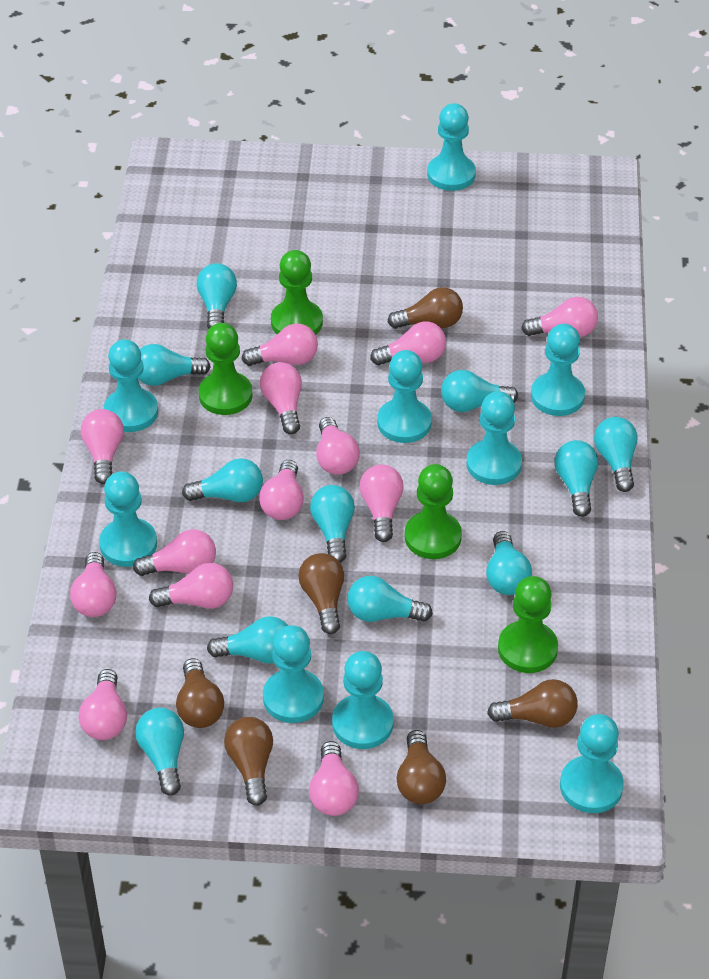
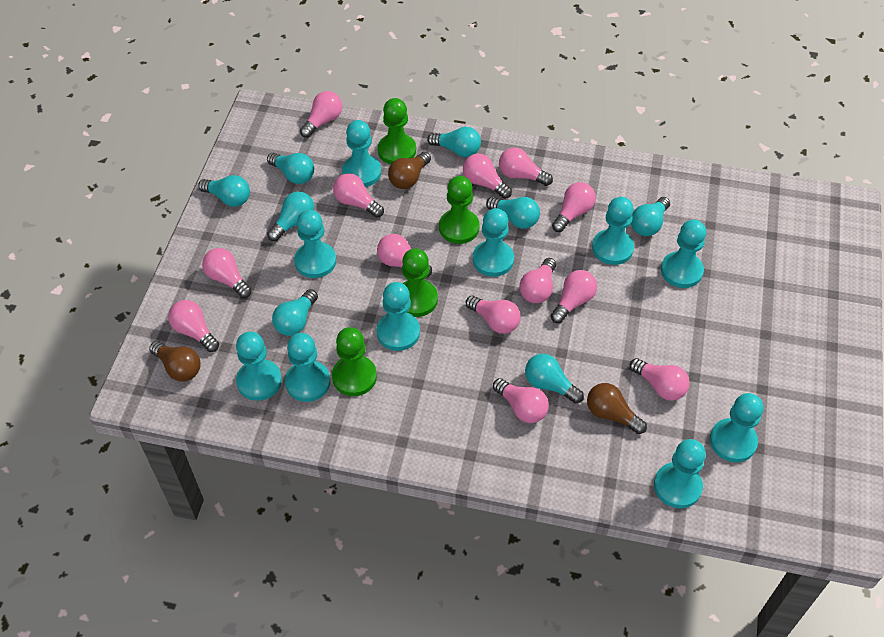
brown light bulb: 6 -> 3
turquoise light bulb: 11 -> 8
turquoise pawn: 9 -> 10

